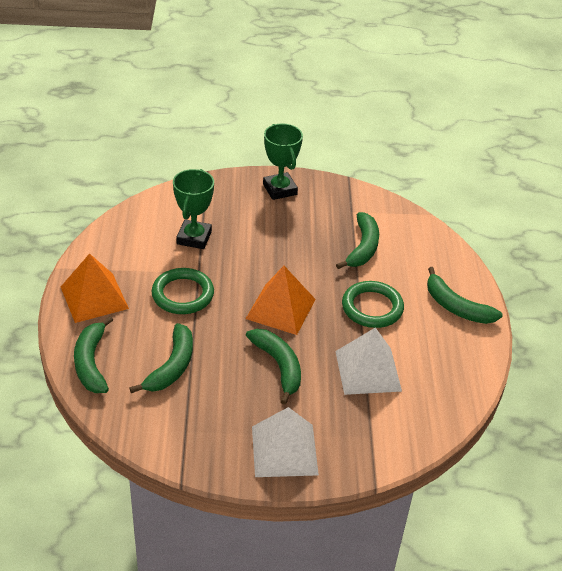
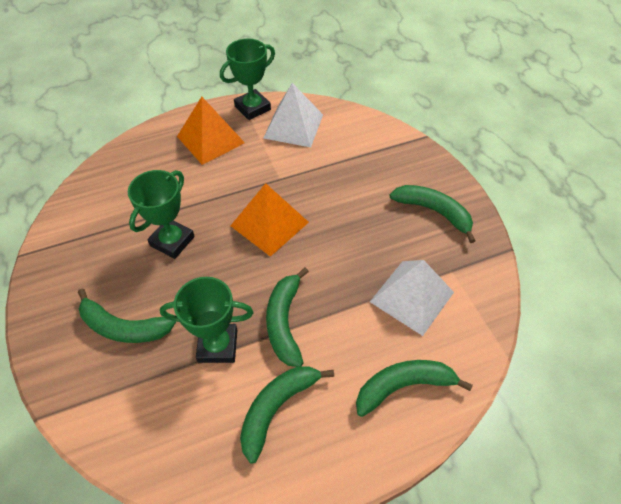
green ring: 2 -> 0
green trophy: 2 -> 3

